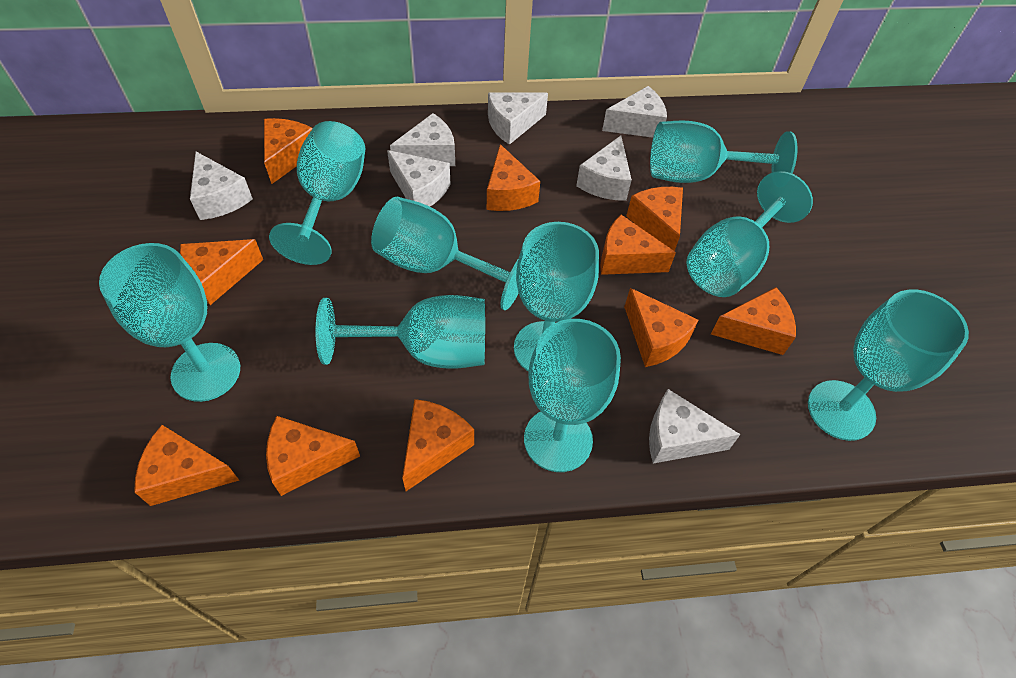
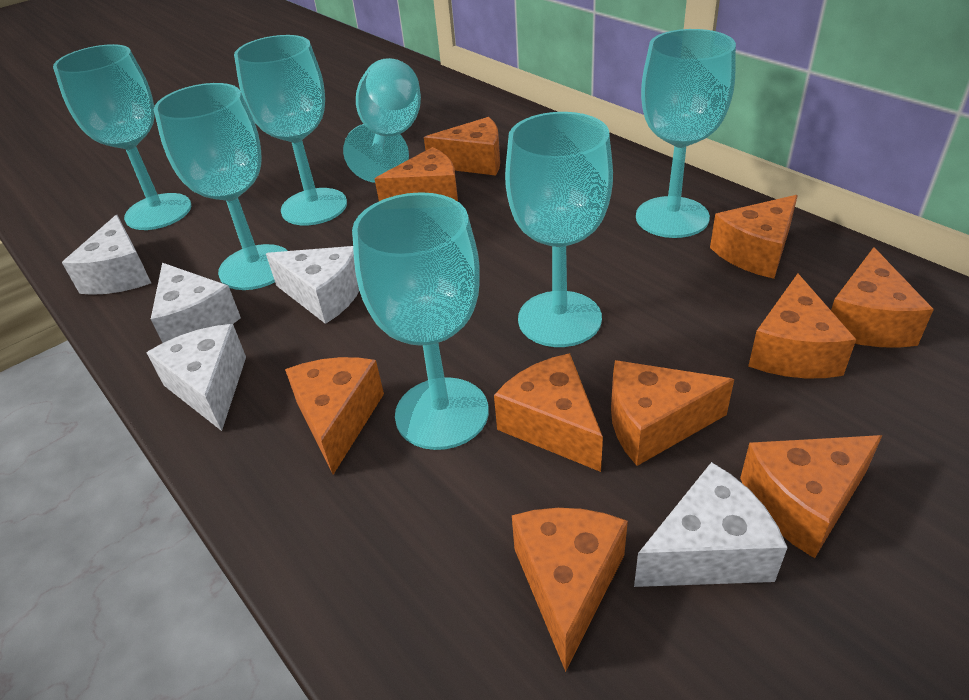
turquoise goblet: 9 -> 7
white cheese: 7 -> 5

